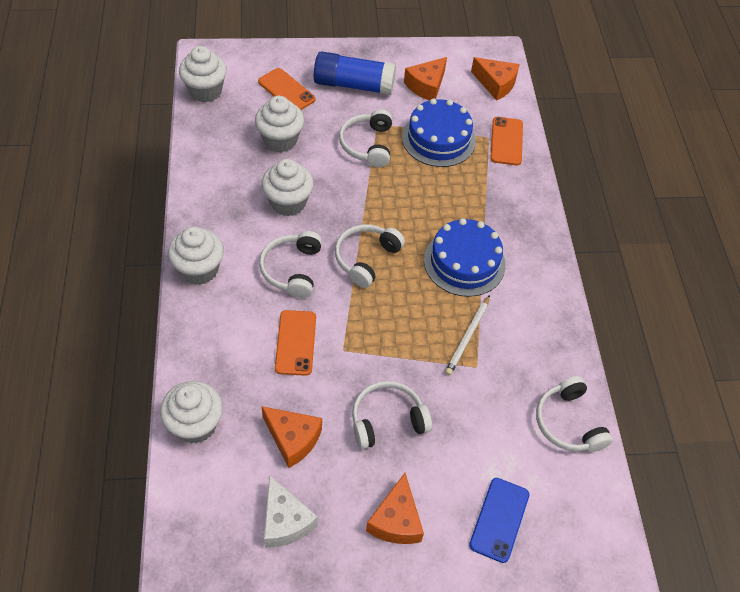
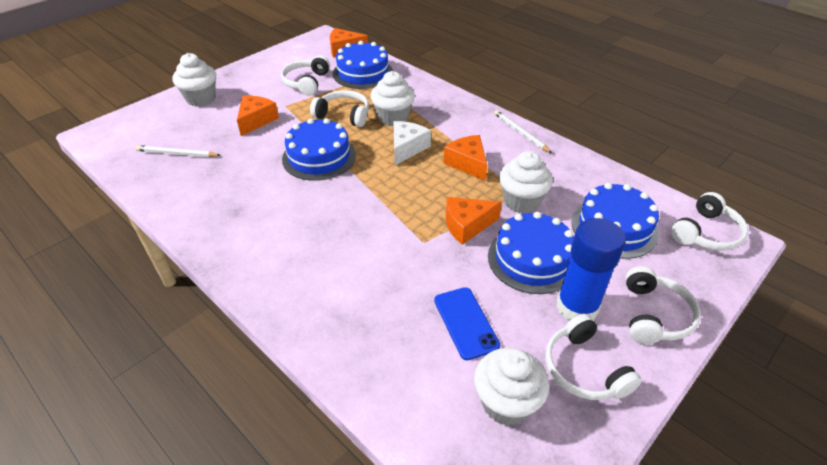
blue cake: 2 -> 4
orange phone: 3 -> 0
white cupcake: 5 -> 4
white pencil: 1 -> 2

